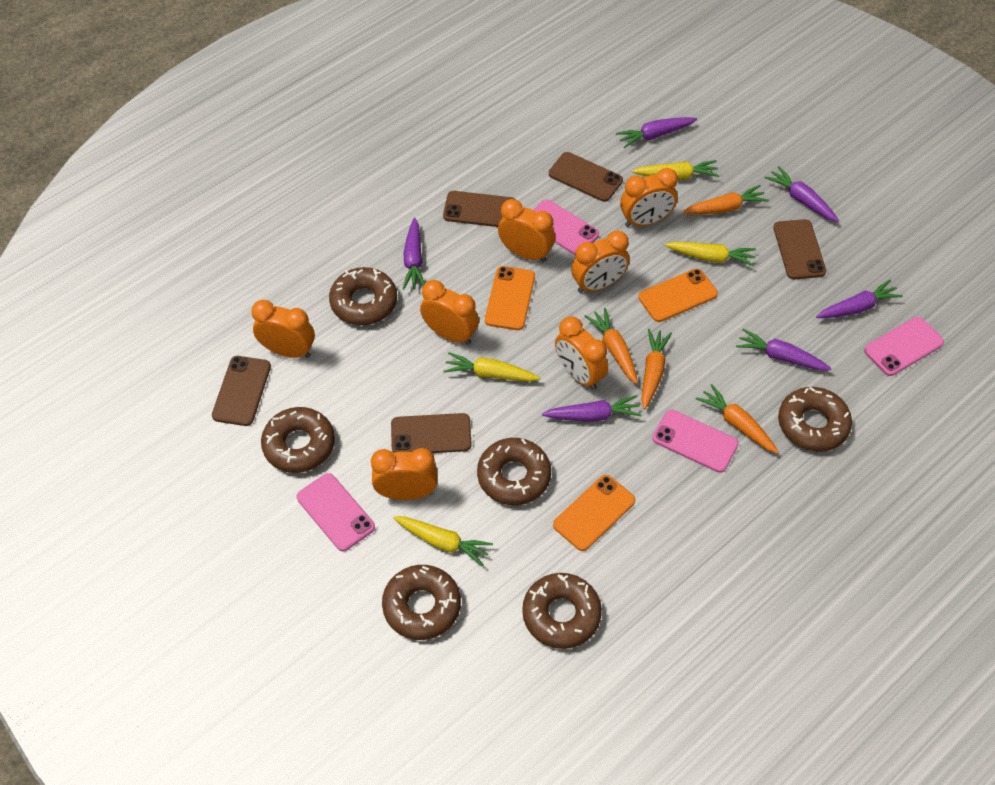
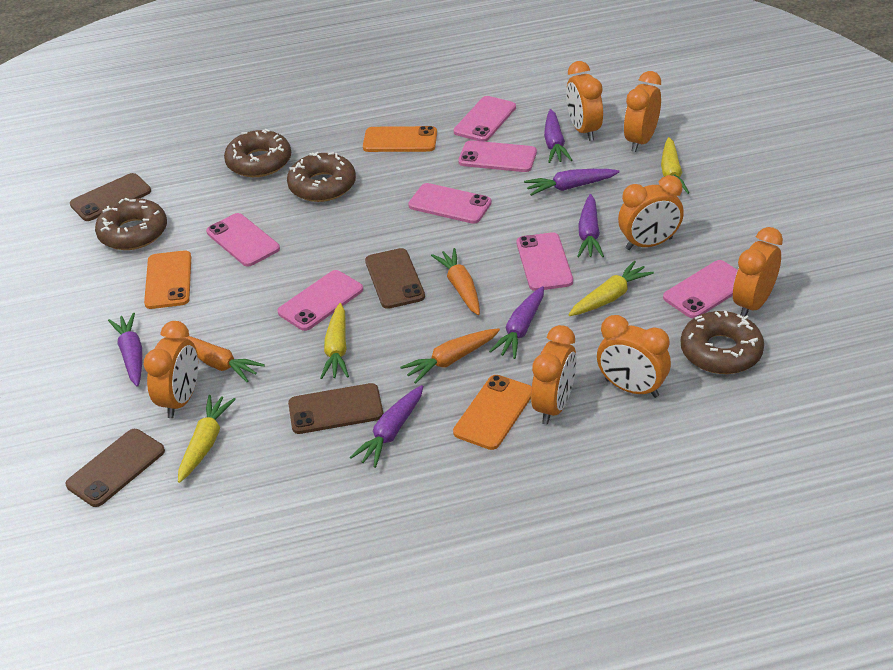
brown donut: 6 -> 4
brown phone: 5 -> 4
orange carrot: 4 -> 3
pink phone: 4 -> 7

